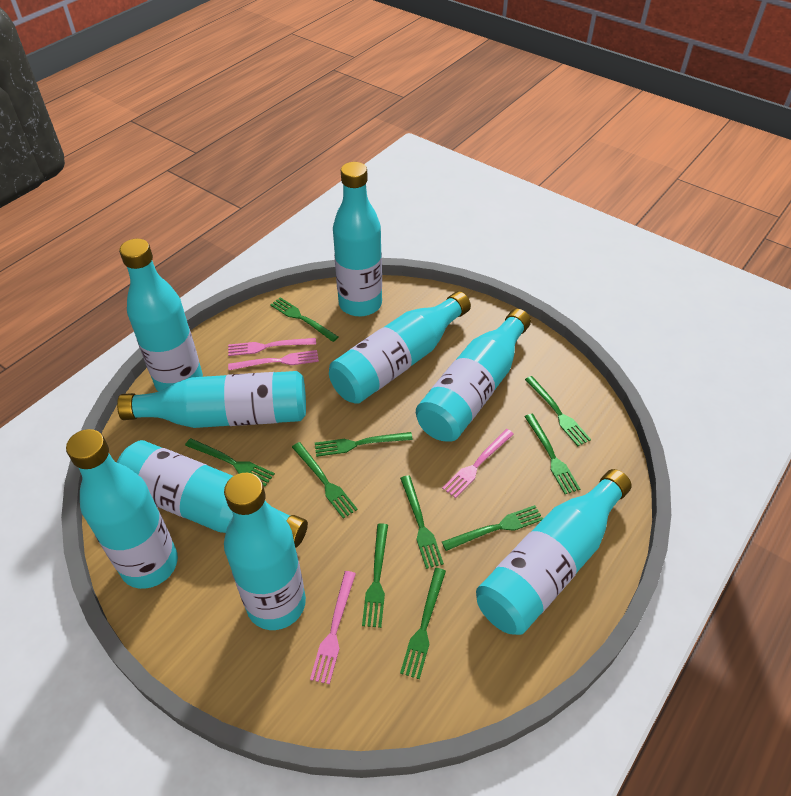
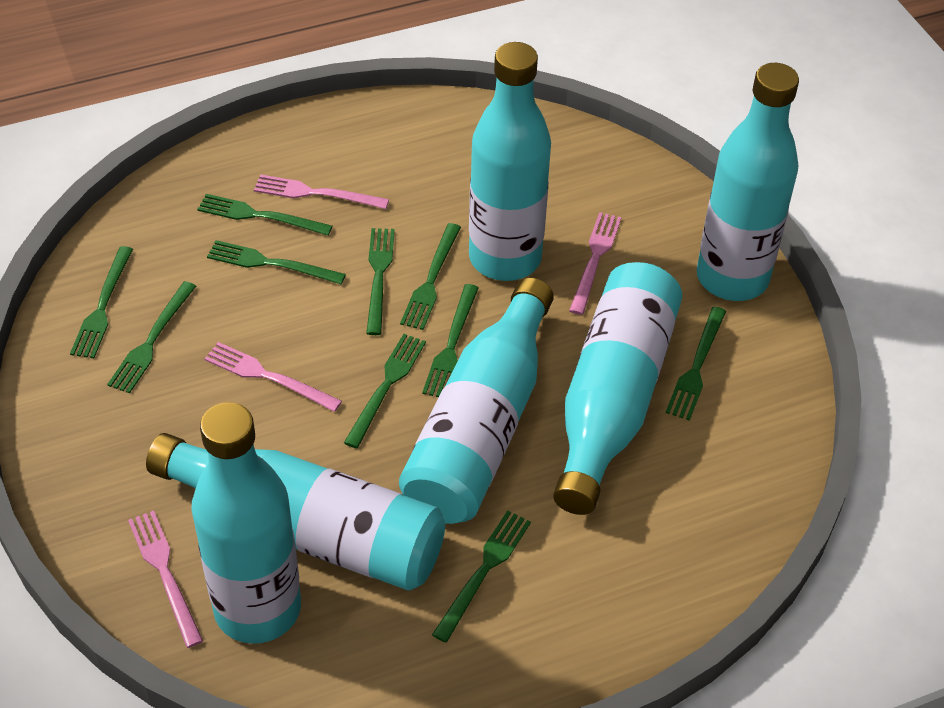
turquoise bottle: 9 -> 6

